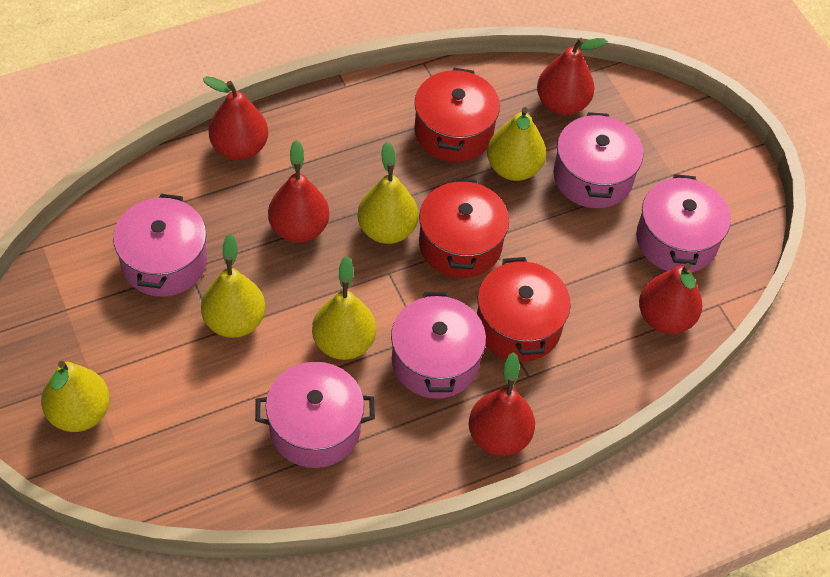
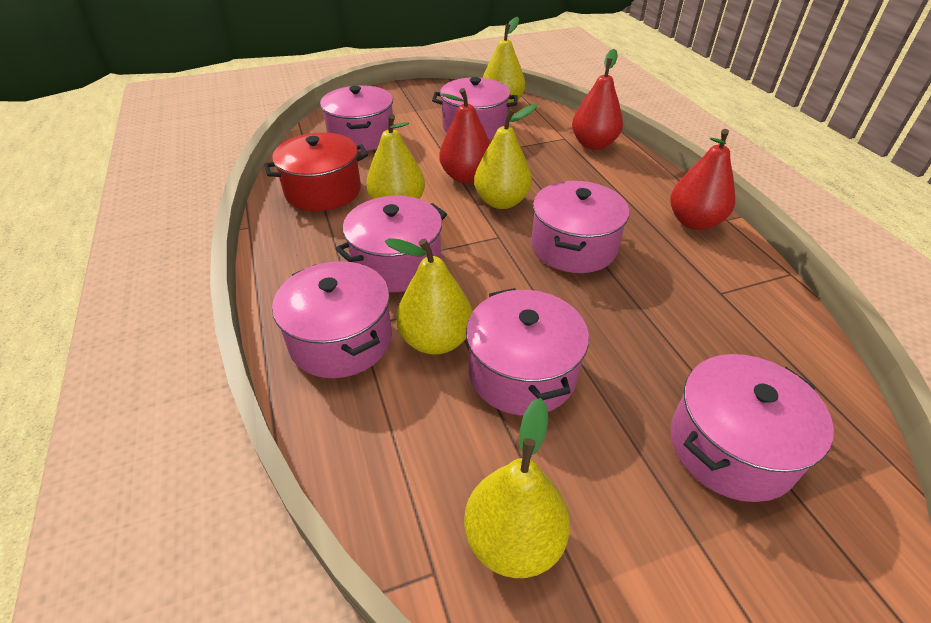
pink pot: 5 -> 7
red pear: 5 -> 3
red pot: 3 -> 1

